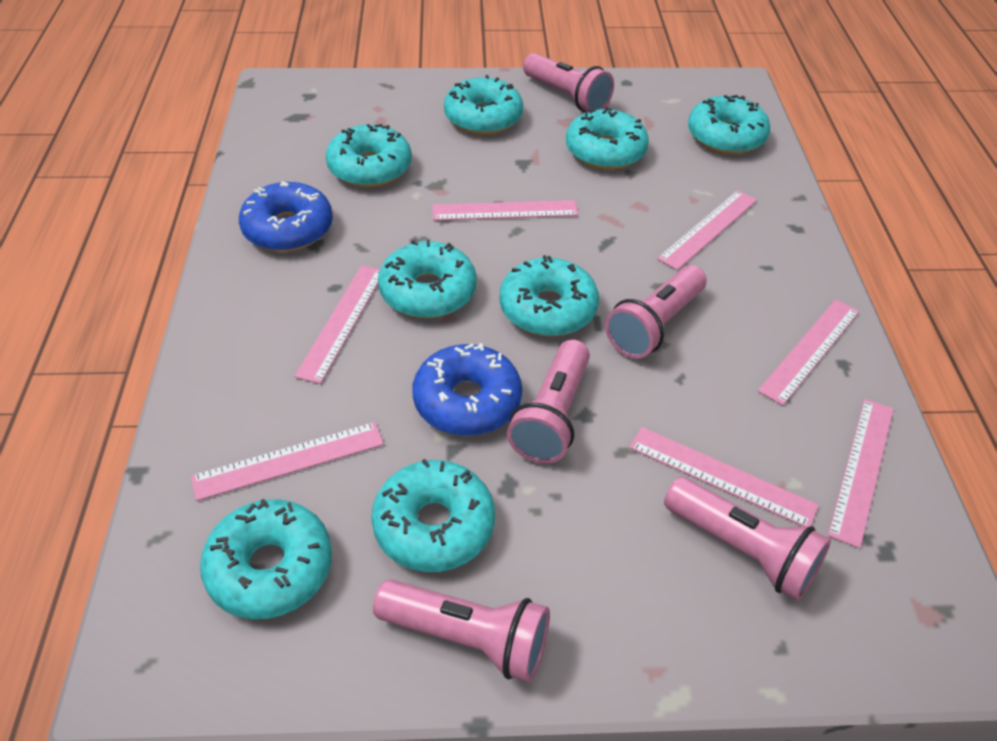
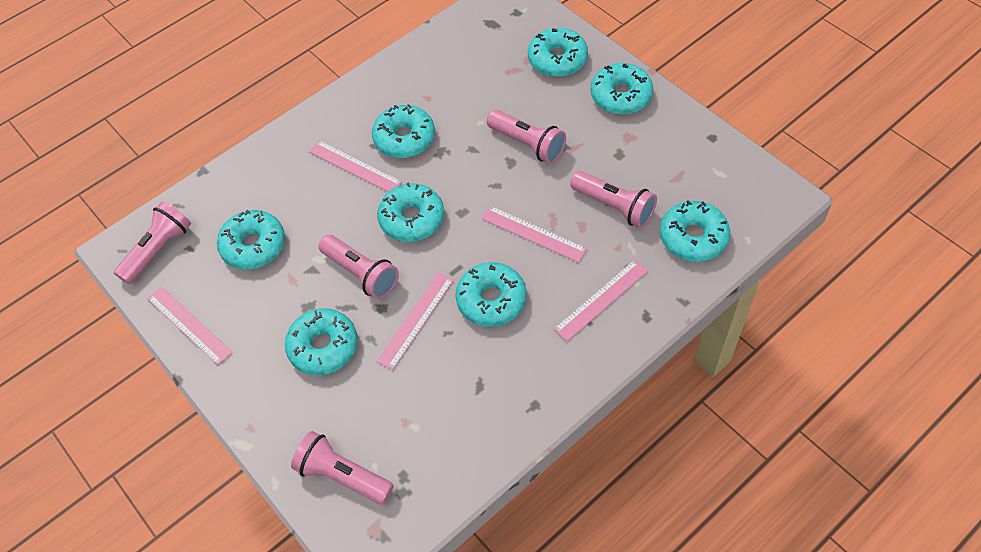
blue donut: 2 -> 0
pink ruler: 7 -> 5

